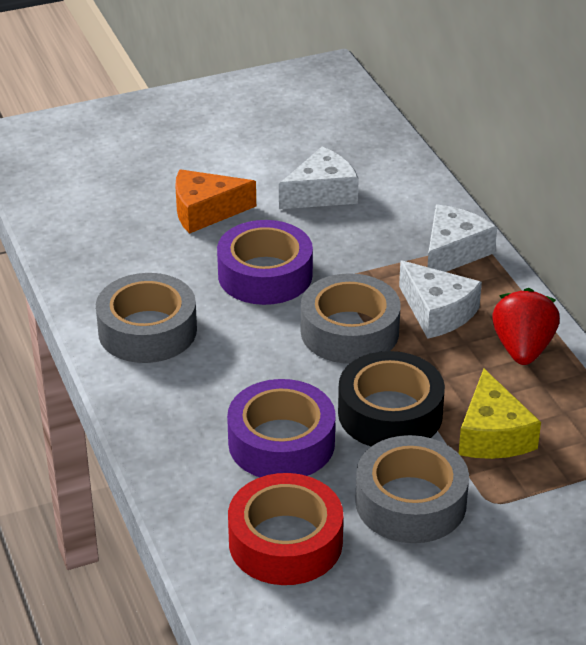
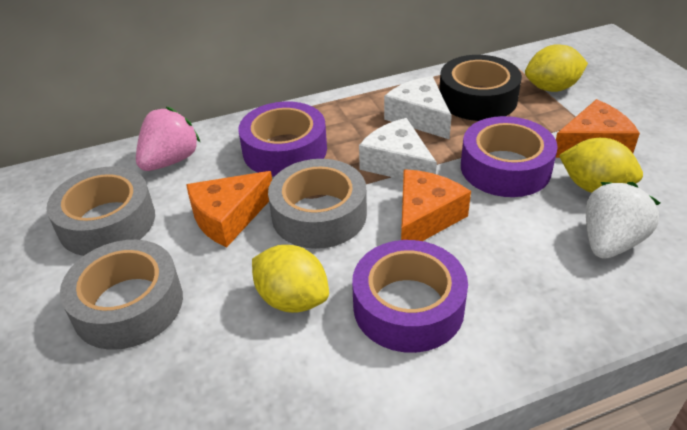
orange cheese: 1 -> 3
pink strawberry: 0 -> 1
purple tape: 2 -> 3
red strawberry: 1 -> 0
red tape: 1 -> 0
white cheese: 3 -> 2
white strawberry: 0 -> 1
yellow cheese: 1 -> 0
yellow lemon: 0 -> 3

